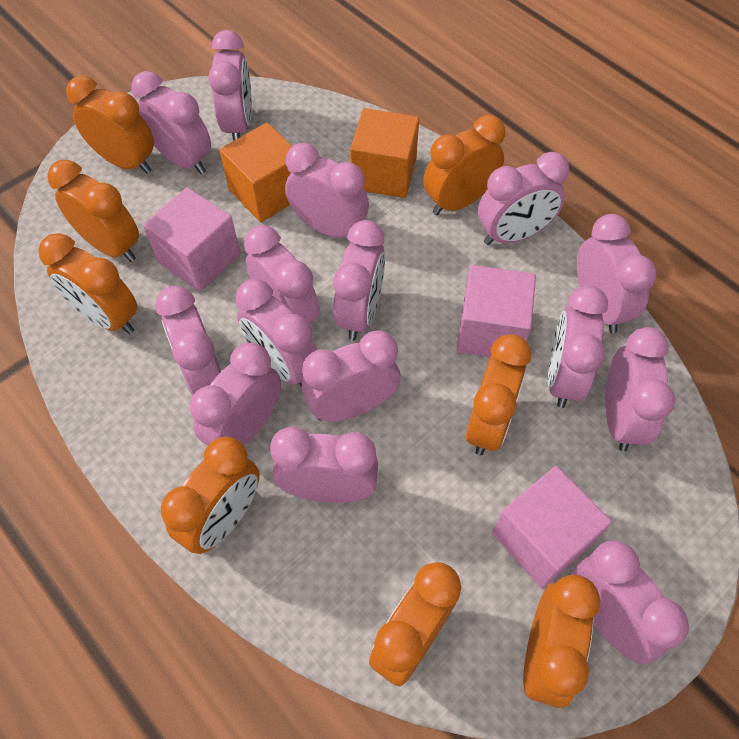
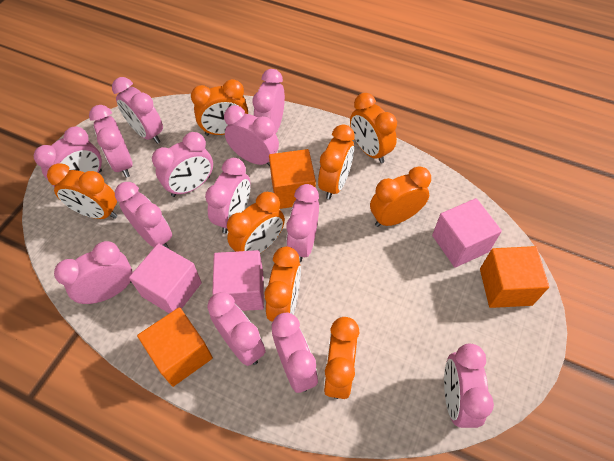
orange cube: 2 -> 3
pink clock: 15 -> 13

